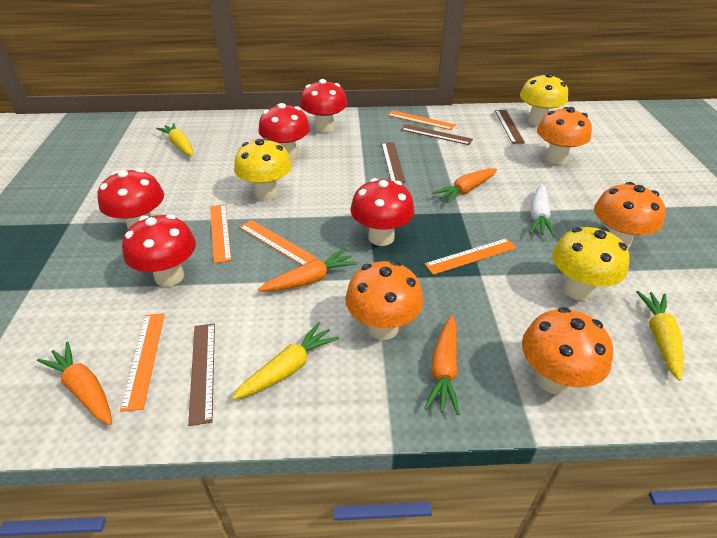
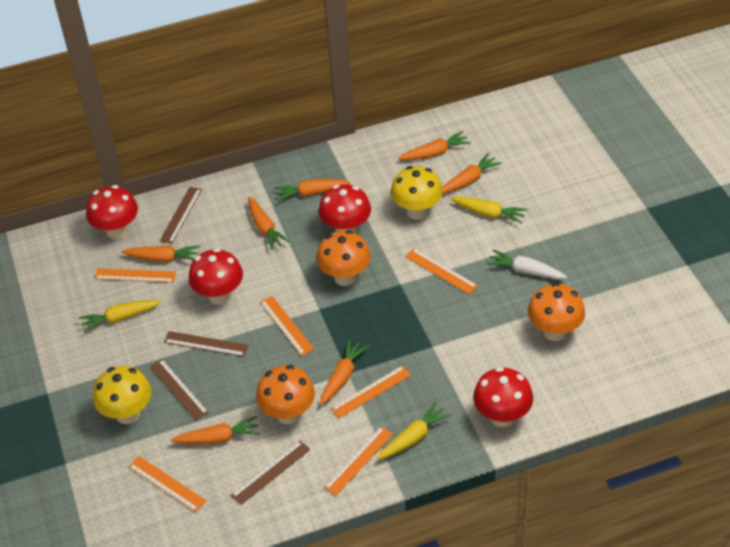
orange carrot: 4 -> 7
orange mushroom: 4 -> 3
orange ruler: 5 -> 6
red mushroom: 5 -> 4
yellow mushroom: 3 -> 2

